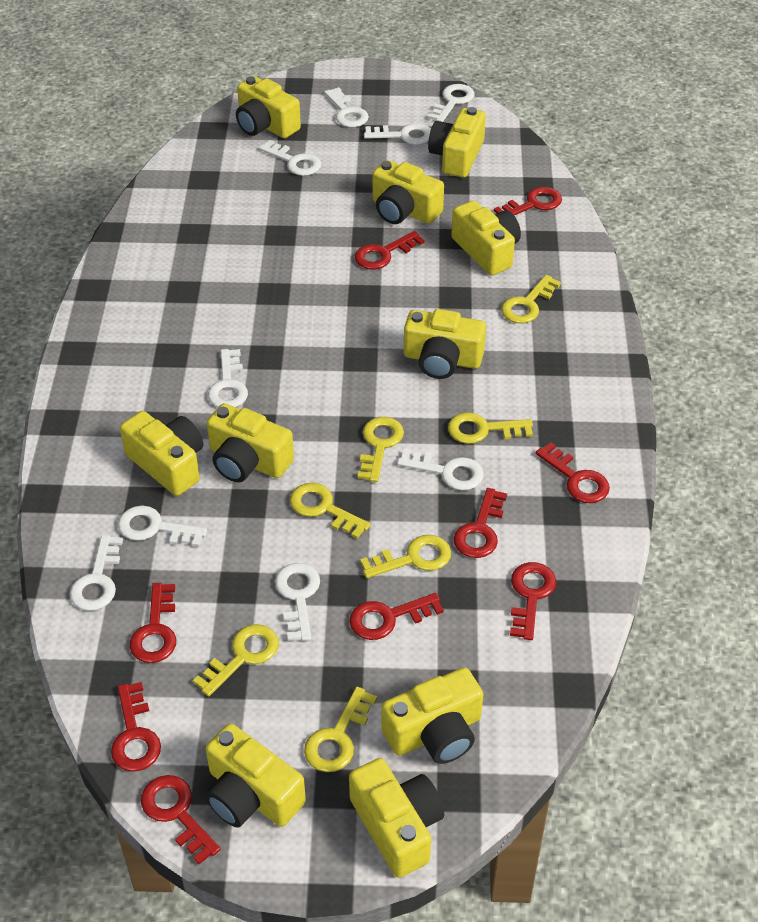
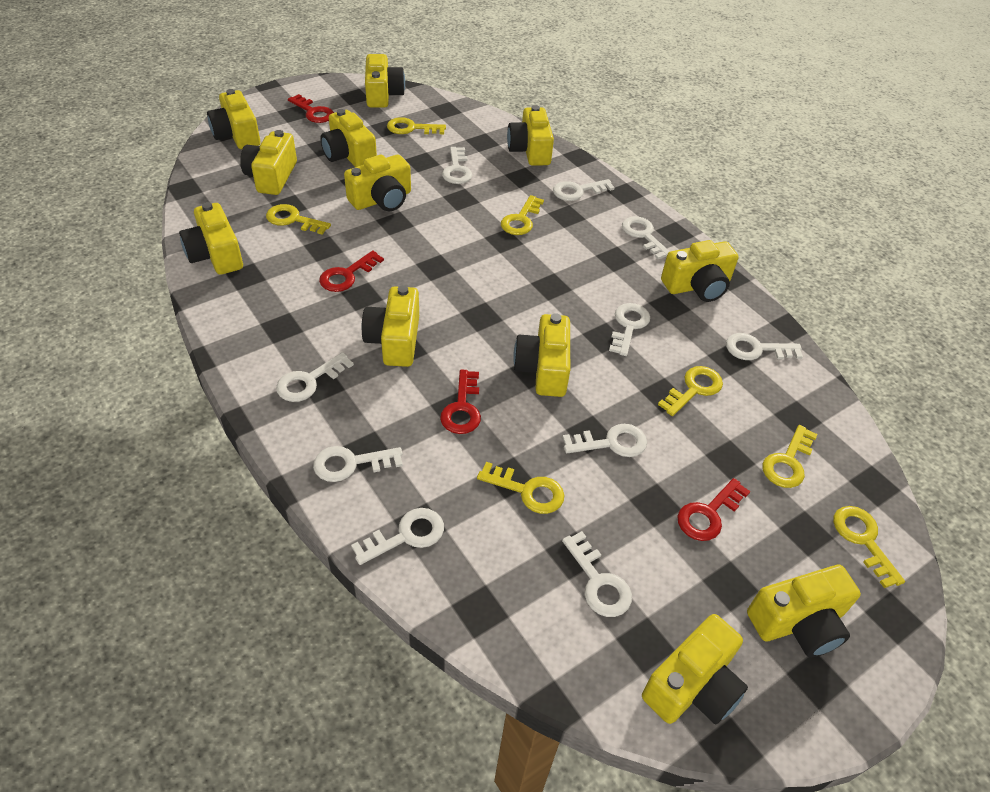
red key: 9 -> 4
white key: 9 -> 10
yellow camera: 10 -> 12

